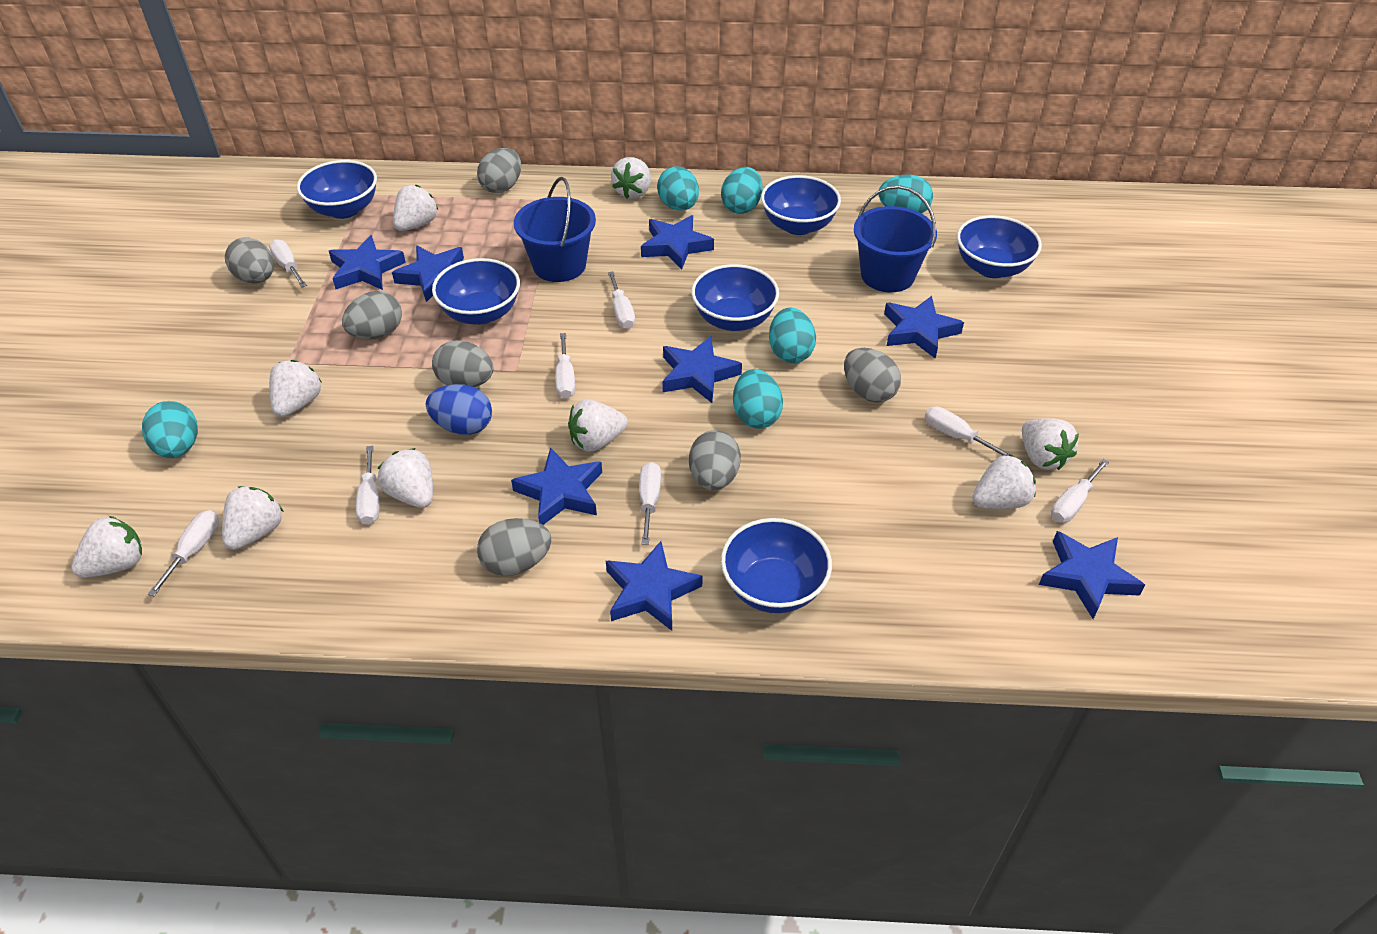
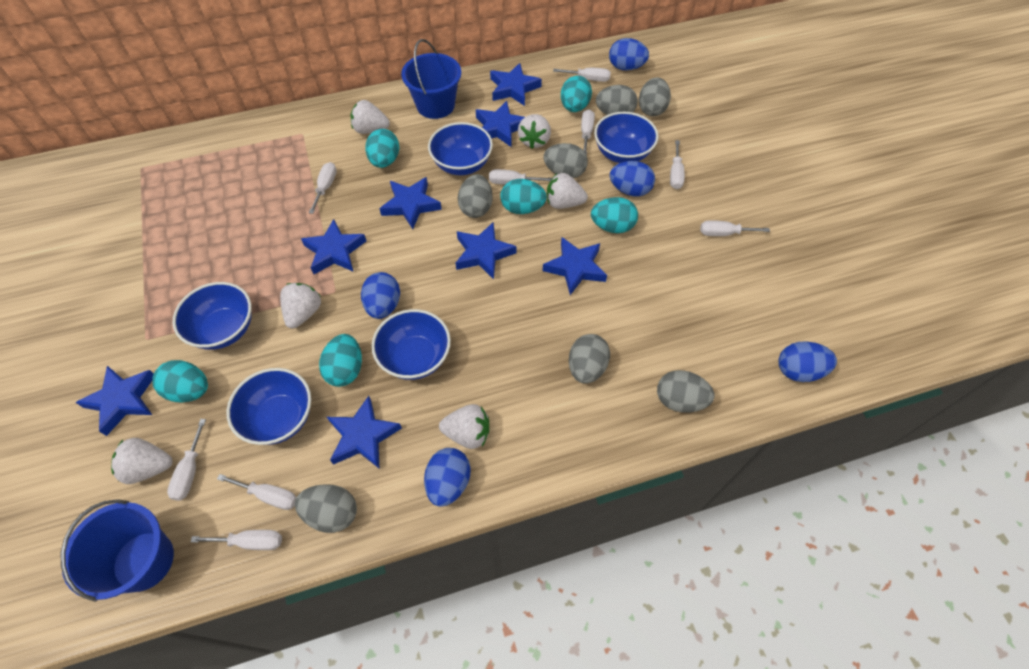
blue bowl: 6 -> 5
blue egg: 1 -> 5
white screwdriver: 8 -> 9
white strawberry: 9 -> 6

